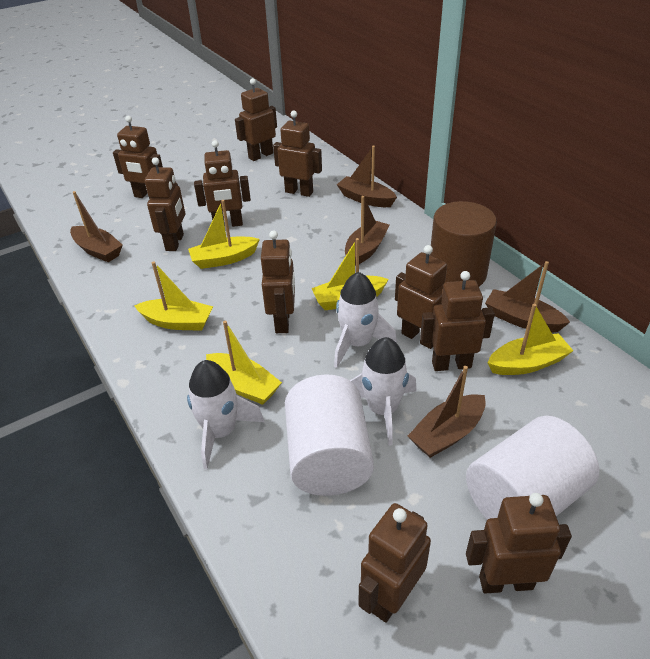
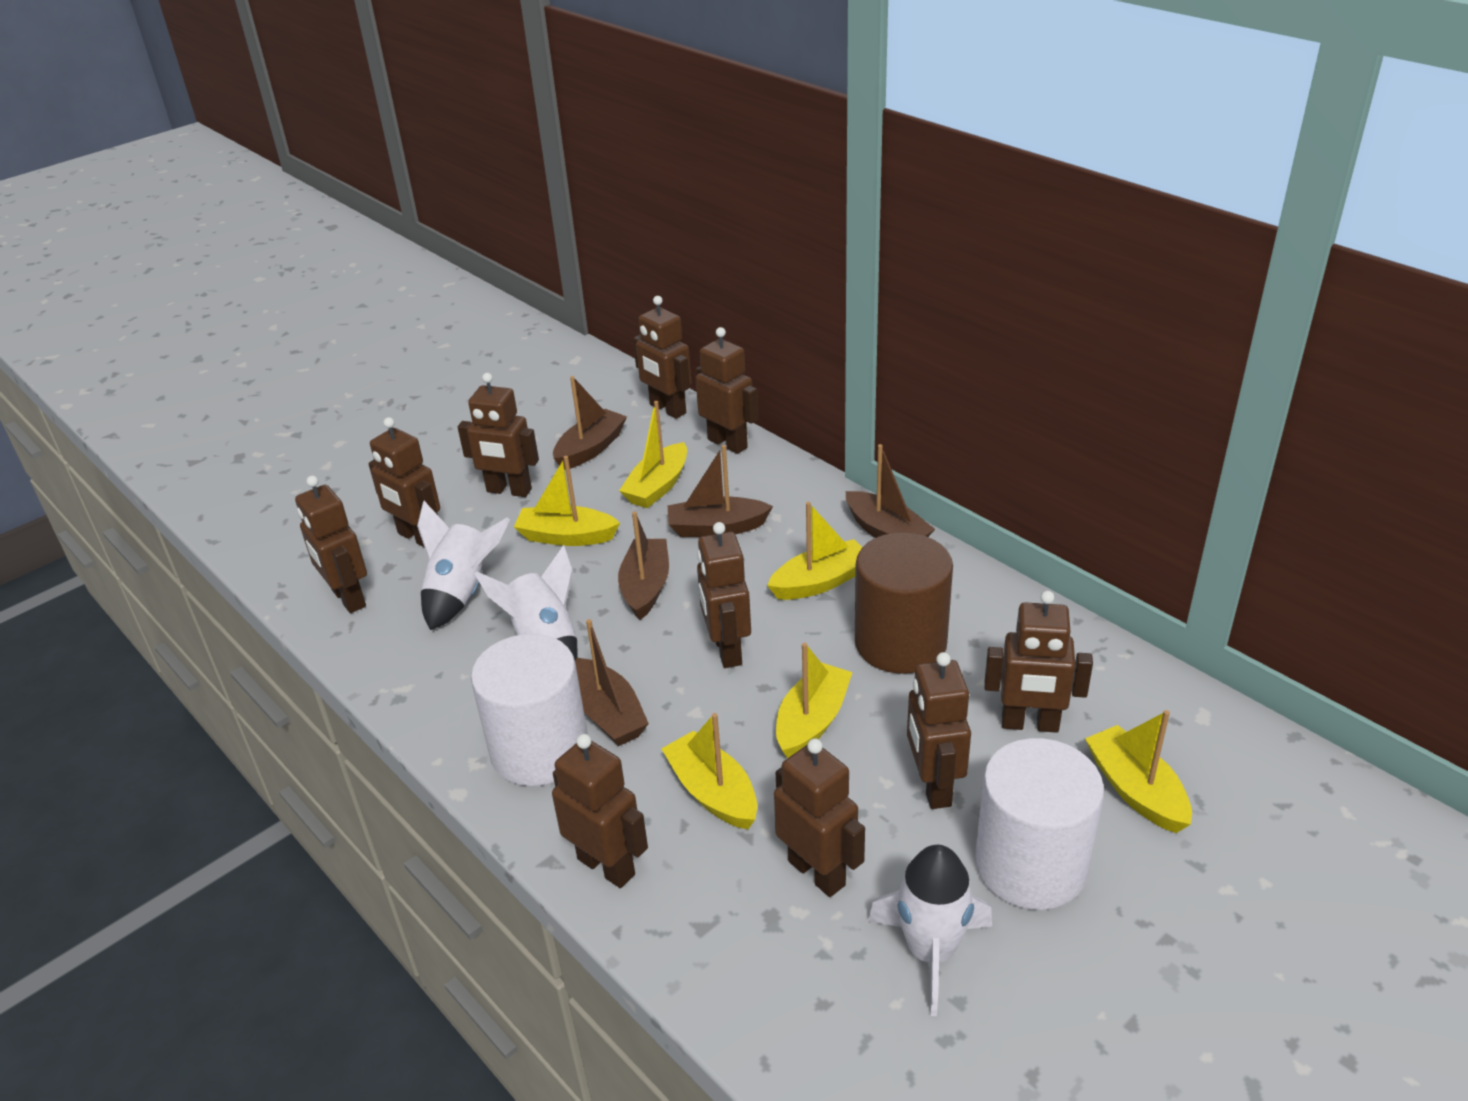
yellow boat: 5 -> 6

